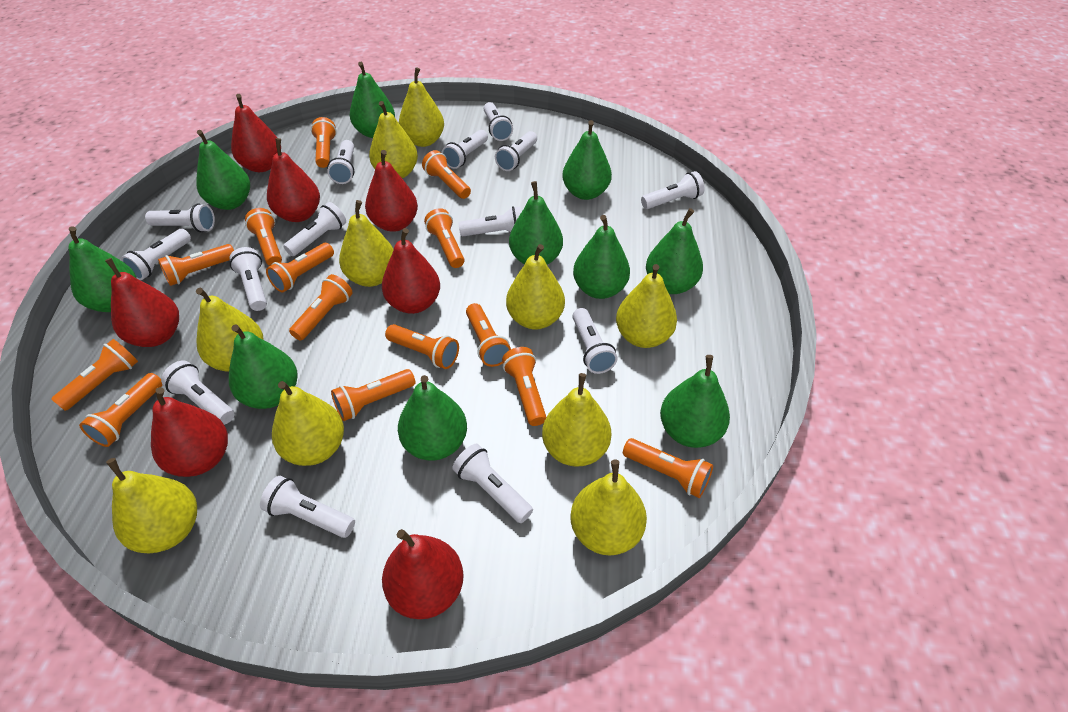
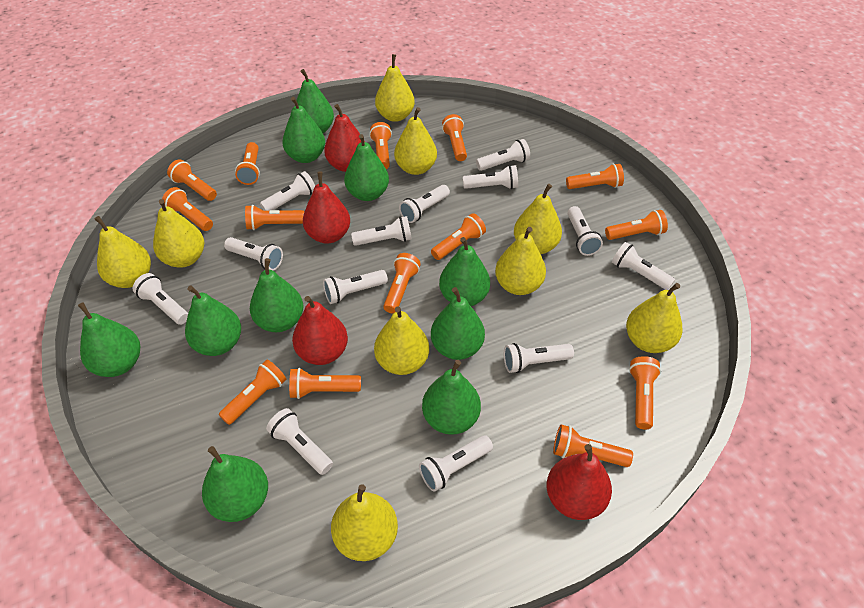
red pear: 7 -> 4
white flashlight: 14 -> 13
yellow pear: 10 -> 9

